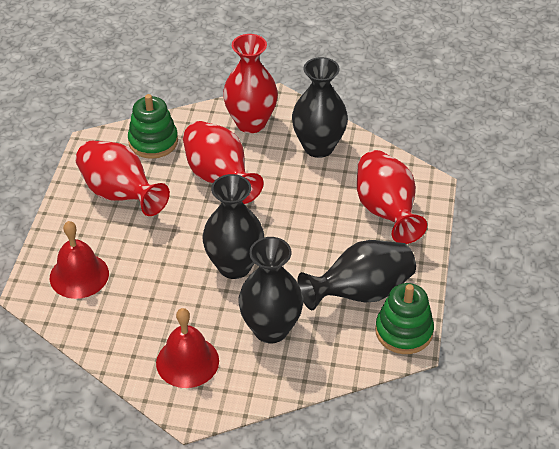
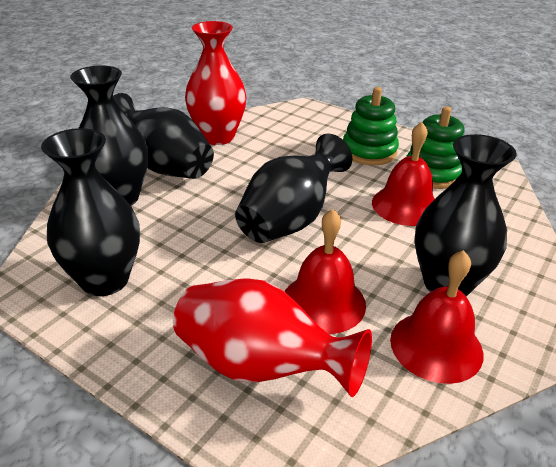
black vase: 4 -> 5
red bell: 2 -> 3
red vase: 4 -> 2

